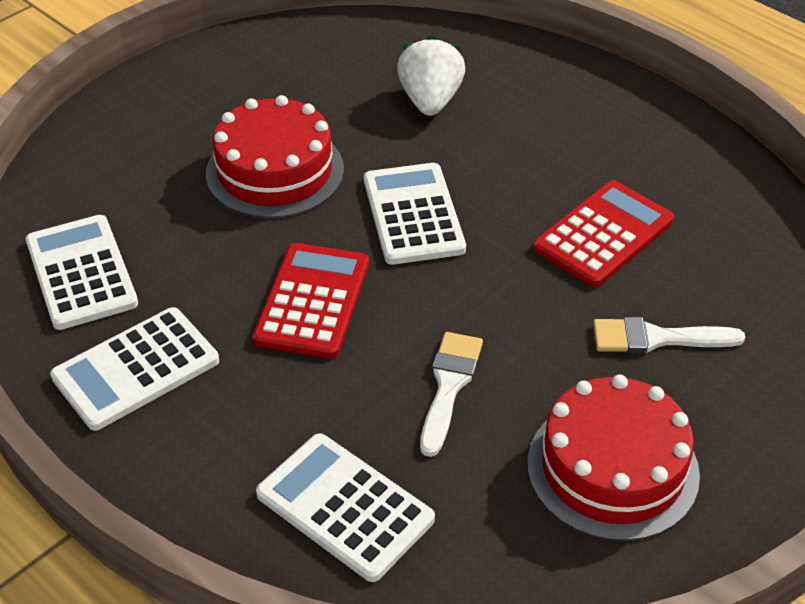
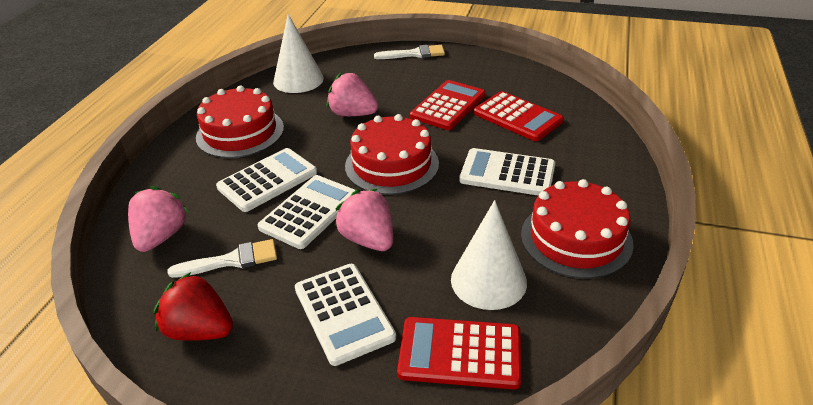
pink strawberry: 0 -> 3
red cake: 2 -> 3
red calculator: 2 -> 3
red strawberry: 0 -> 1
white cone: 0 -> 2
white strawberry: 1 -> 0

